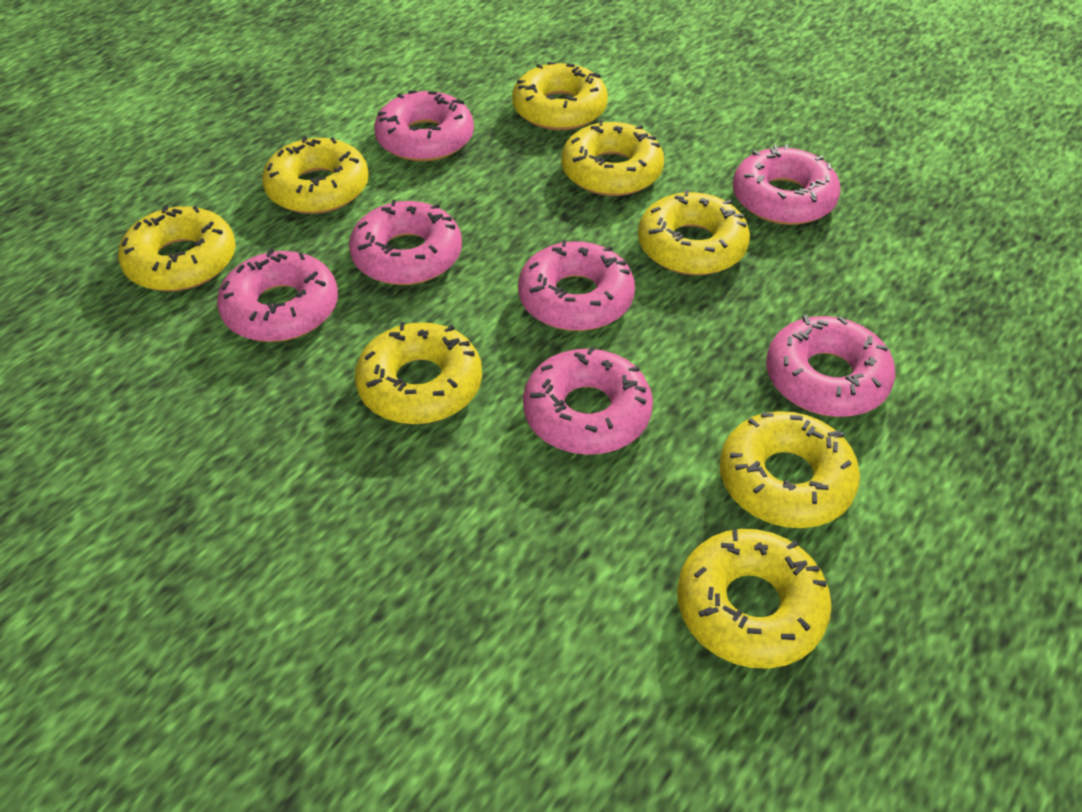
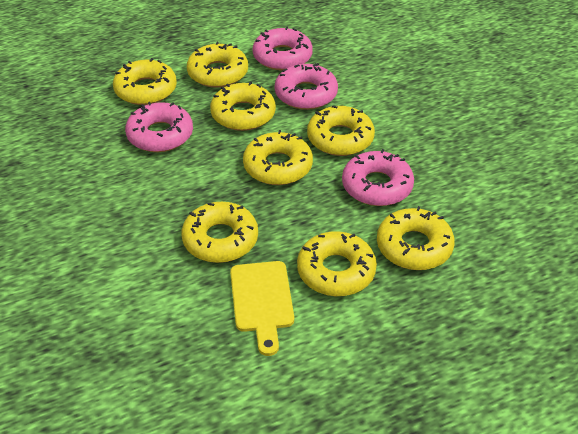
pink donut: 7 -> 4
yellow cutting board: 0 -> 1

